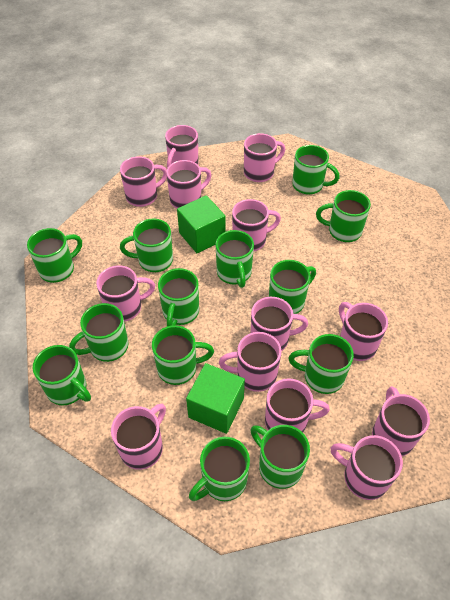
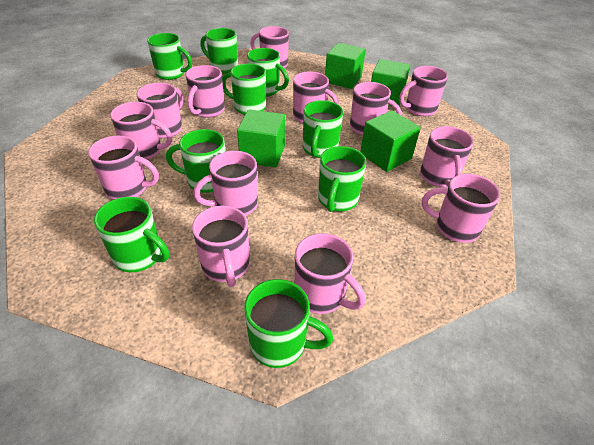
green cube: 2 -> 4
green mug: 13 -> 9

